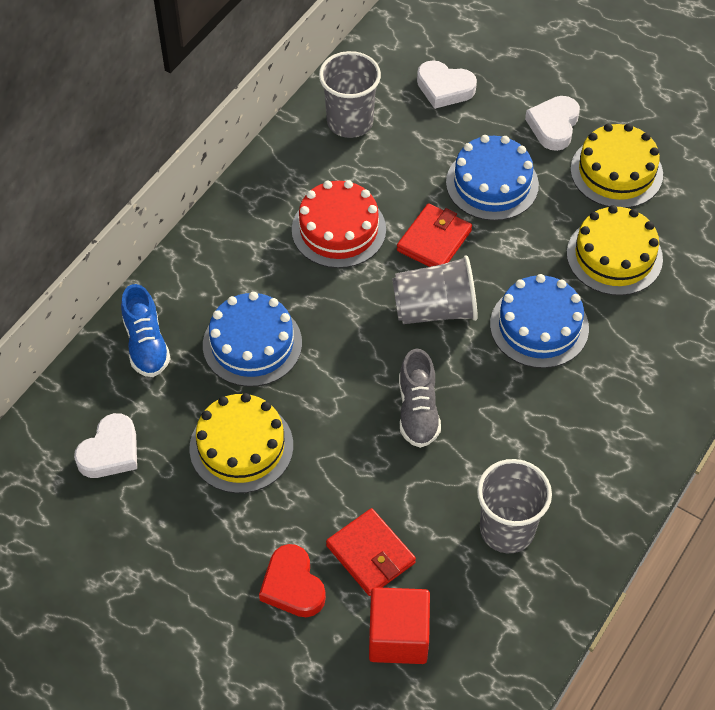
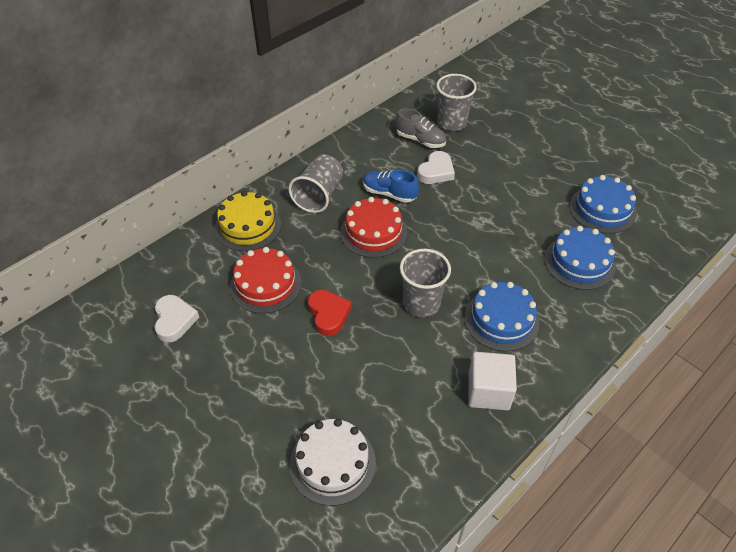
red cake: 1 -> 2
red cube: 1 -> 0
red wallet: 2 -> 0
white cake: 0 -> 1
white cube: 0 -> 1
white heart: 3 -> 2
yellow cake: 3 -> 1

